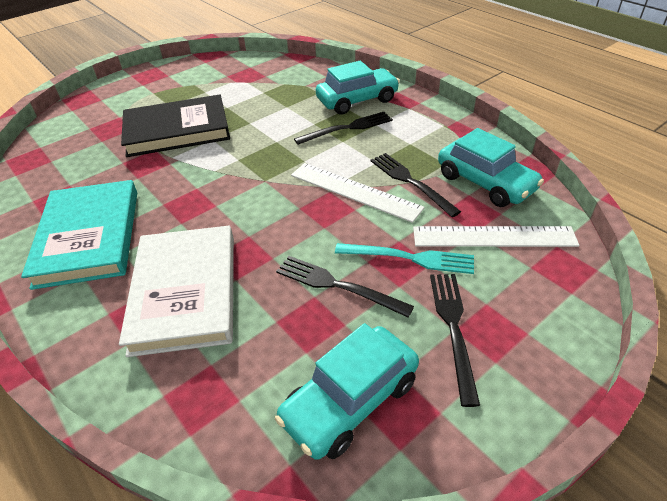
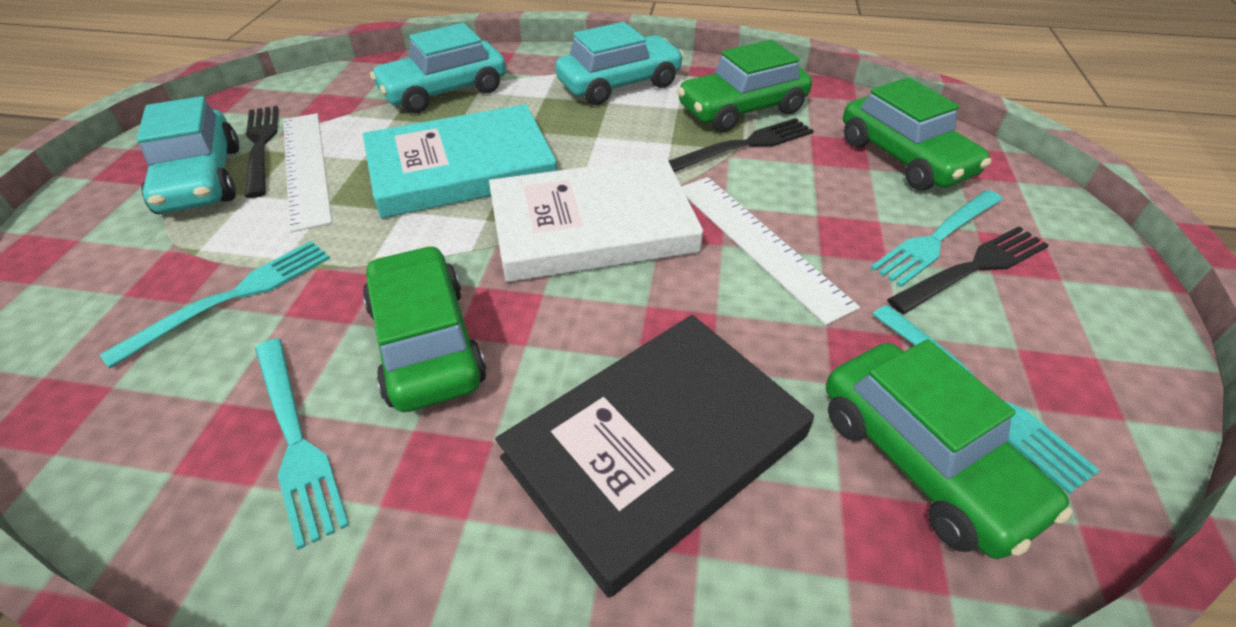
black fork: 4 -> 3
green car: 0 -> 4
turquoise fork: 1 -> 4

